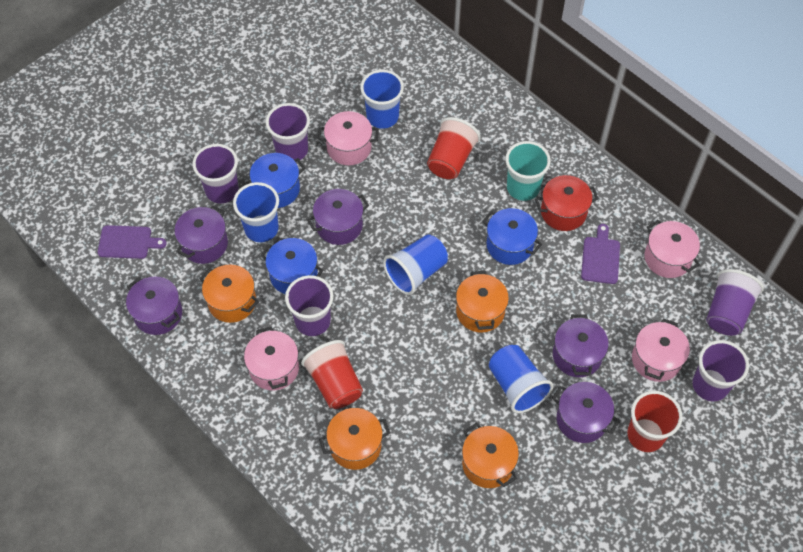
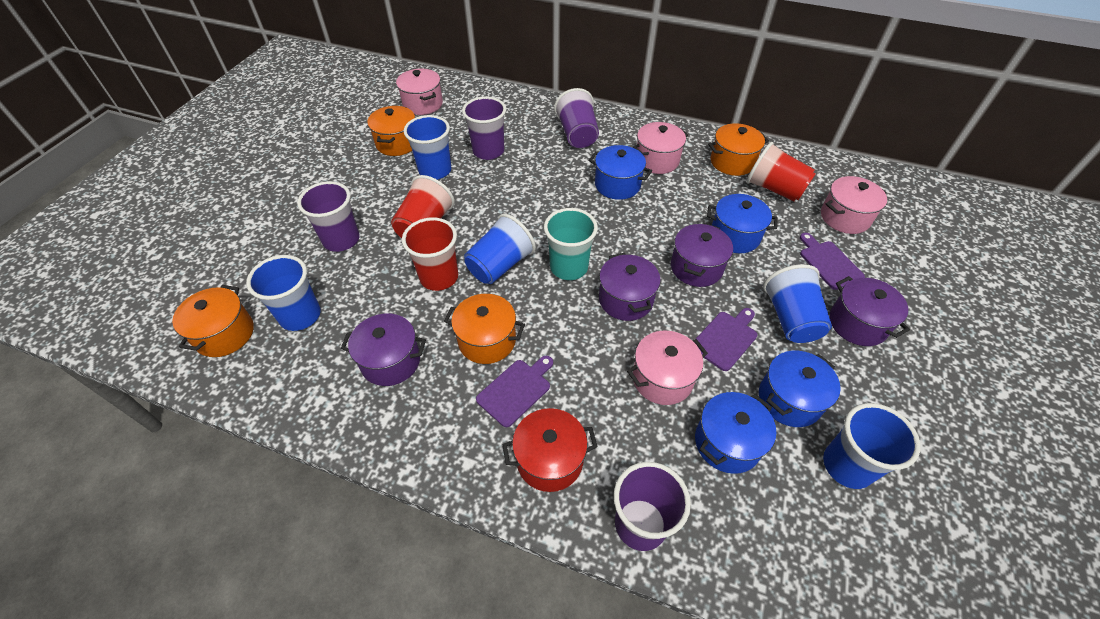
blue cup: 4 -> 5
blue pot: 3 -> 4
purple cup: 5 -> 4
purple cutting board: 2 -> 3
purple pot: 5 -> 4

